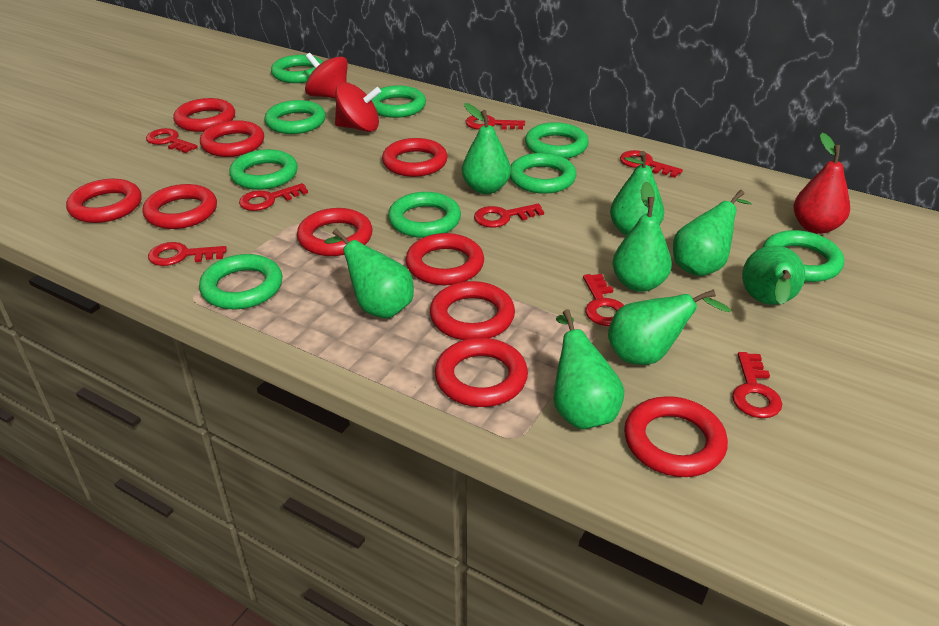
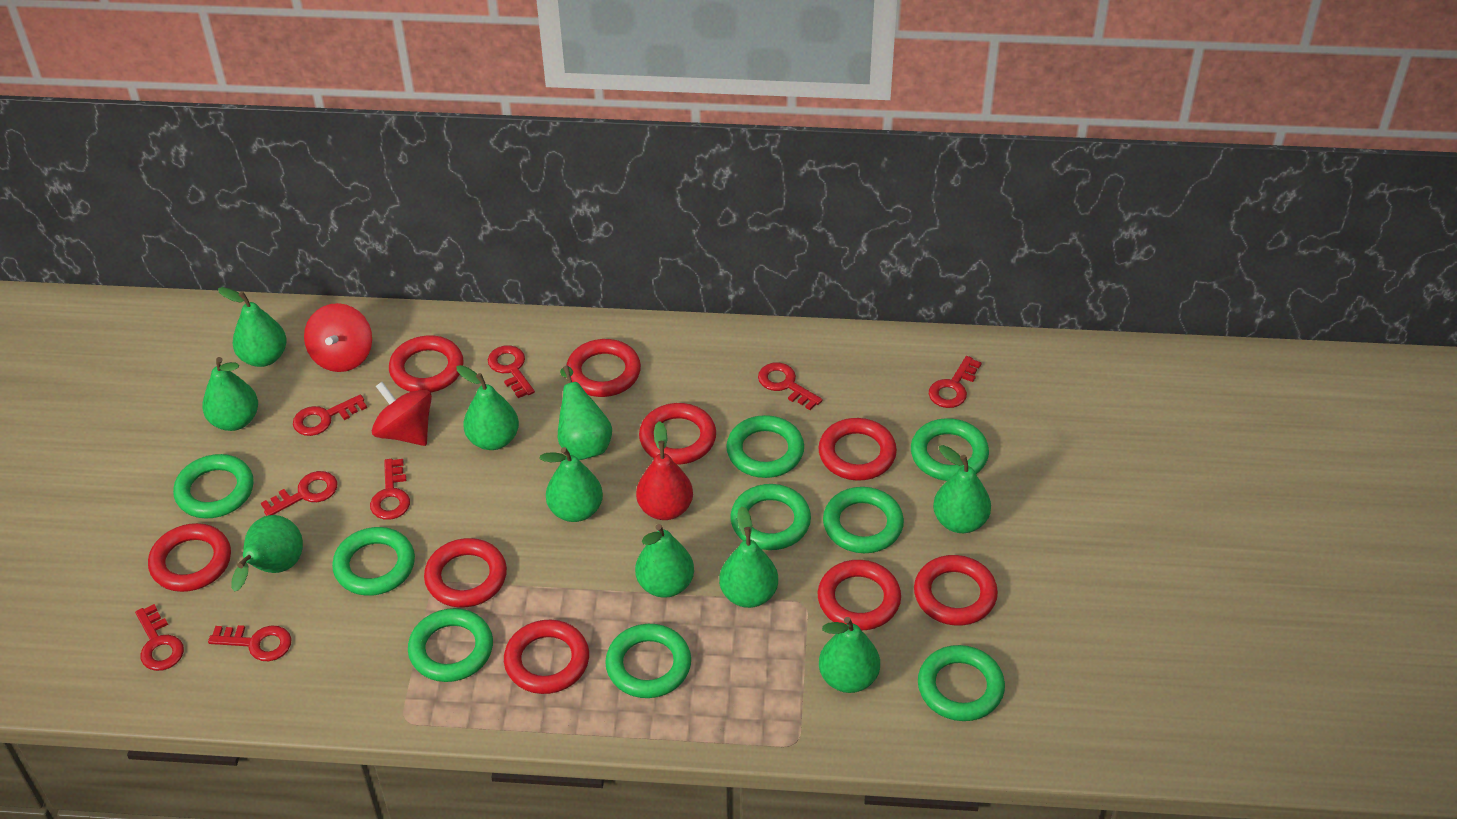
green pear: 8 -> 10
red ring: 10 -> 9

